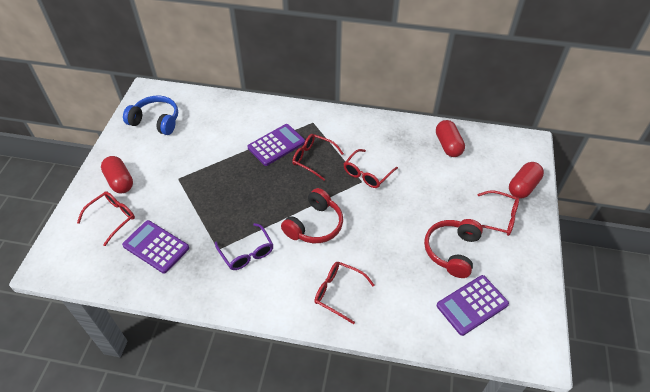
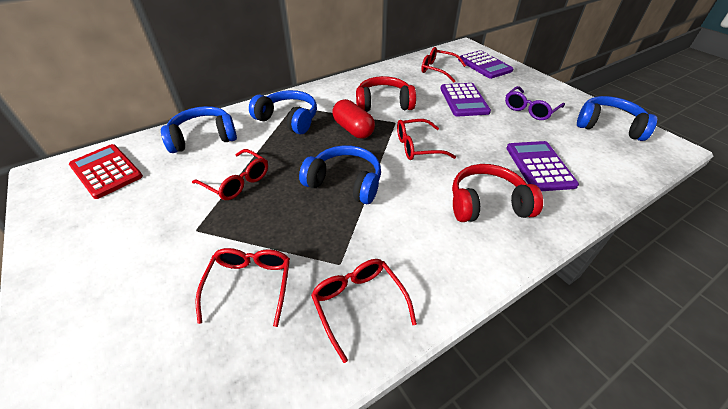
blue headphones: 1 -> 4
red calculator: 0 -> 1
red capsule: 3 -> 1

